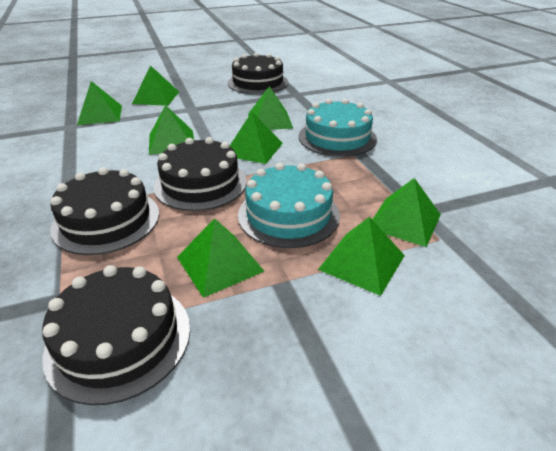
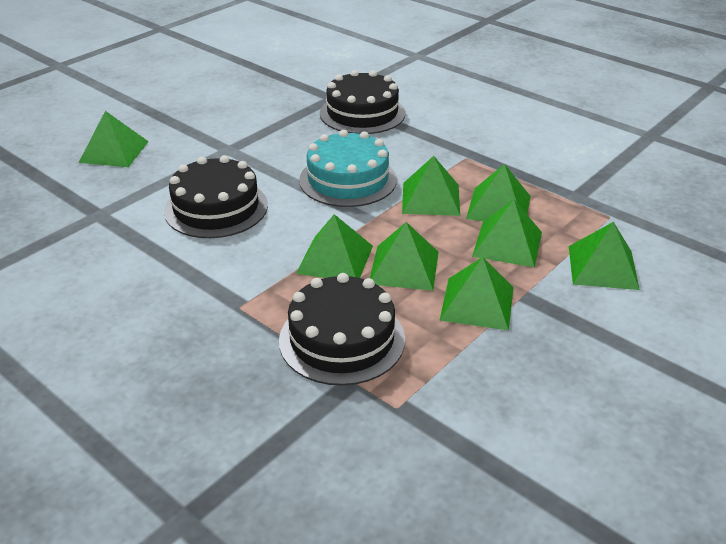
black cake: 4 -> 3
turquoise cake: 2 -> 1

